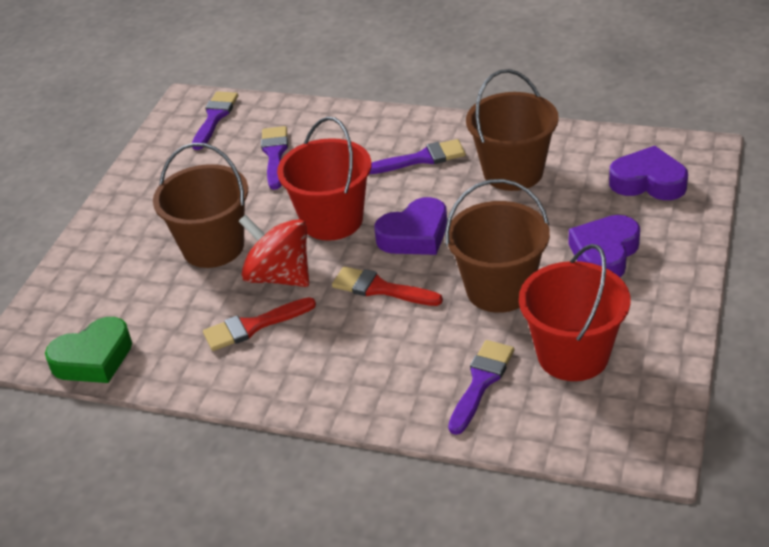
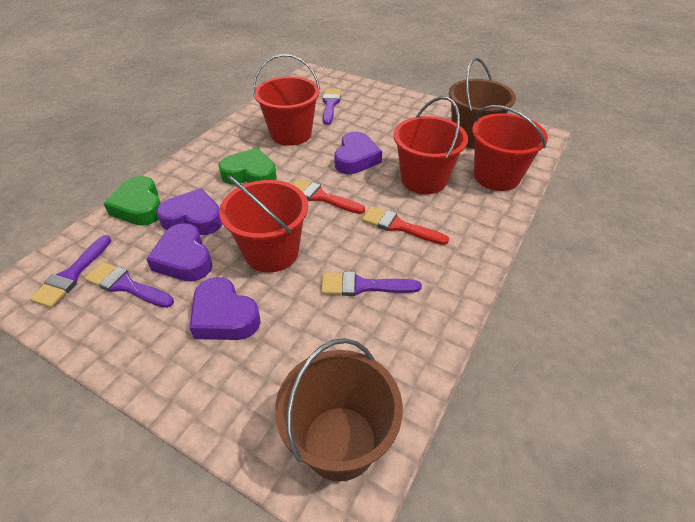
brown bucket: 3 -> 2
green heart: 1 -> 2
purple heart: 3 -> 4
red bucket: 2 -> 4
red spinning top: 1 -> 0

